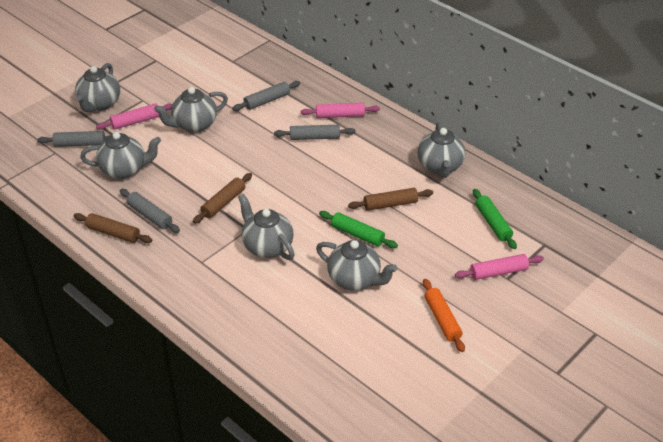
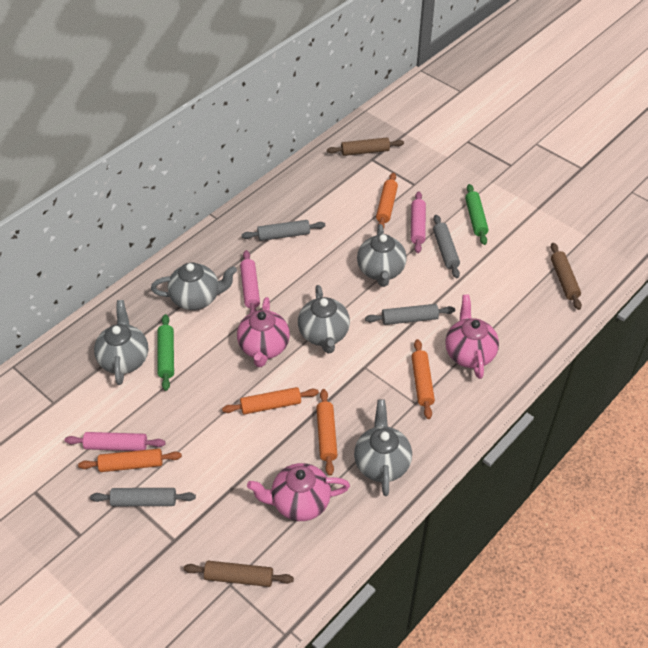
grey teapot: 6 -> 5
orange rolling pin: 1 -> 5
pink teapot: 0 -> 3

